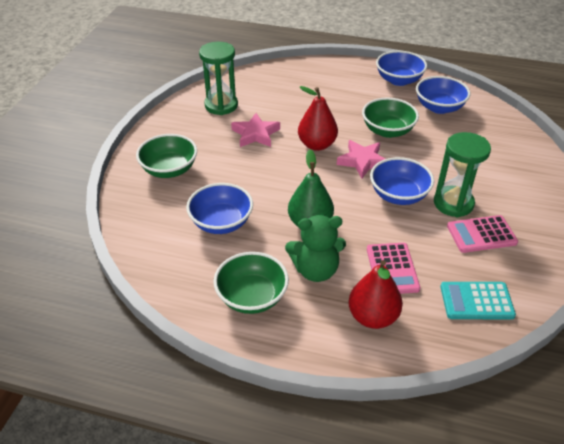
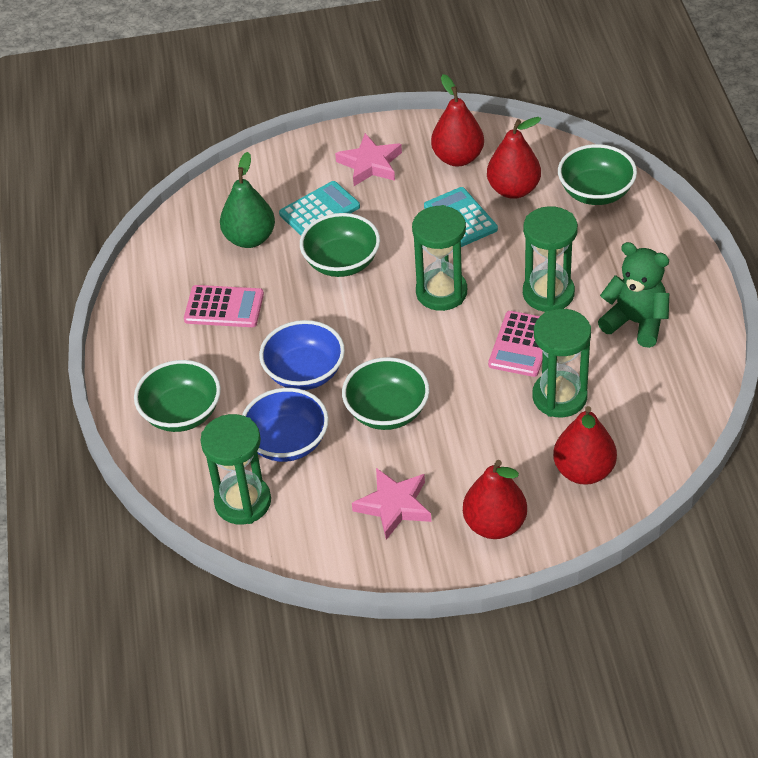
blue bowl: 4 -> 2
green bowl: 3 -> 4
green hourglass: 2 -> 4
red pear: 2 -> 4
turquoise calculator: 1 -> 2

